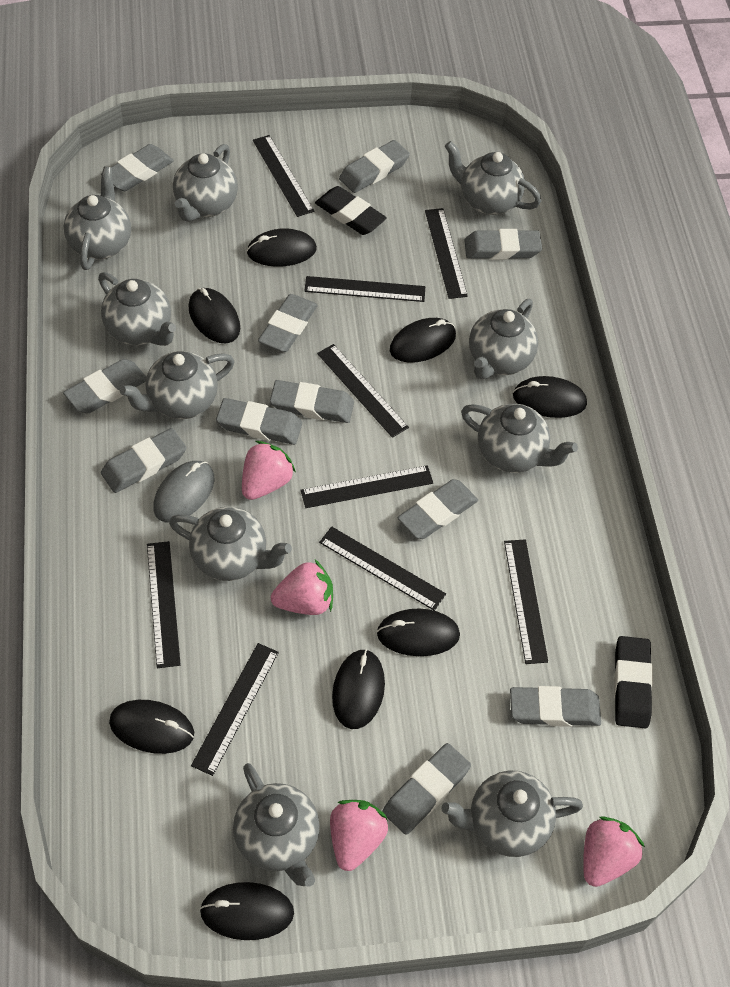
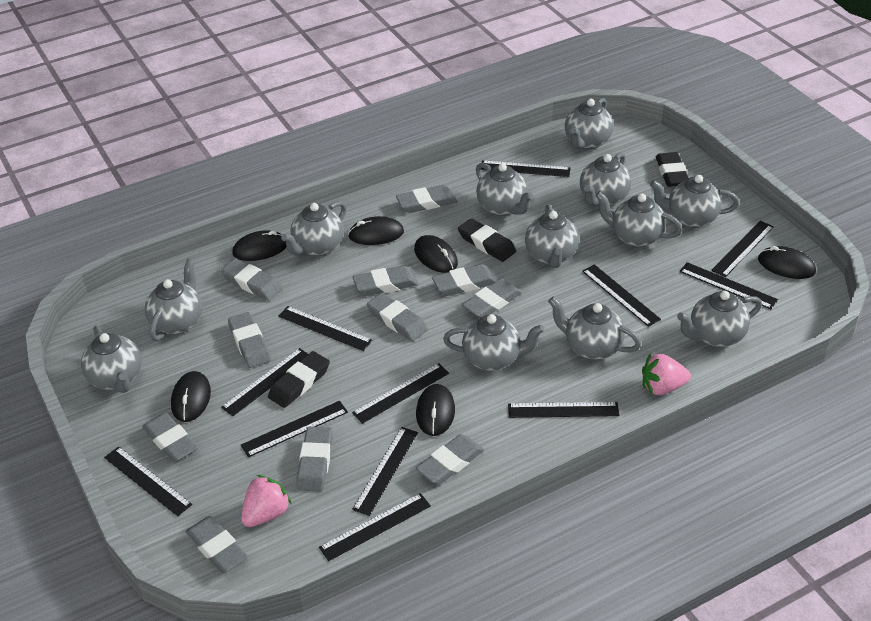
black eraser: 2 -> 3
black mouse: 8 -> 6
black ruler: 9 -> 12
grey mouse: 1 -> 0
grey teapot: 10 -> 12
pink strawberry: 4 -> 2

